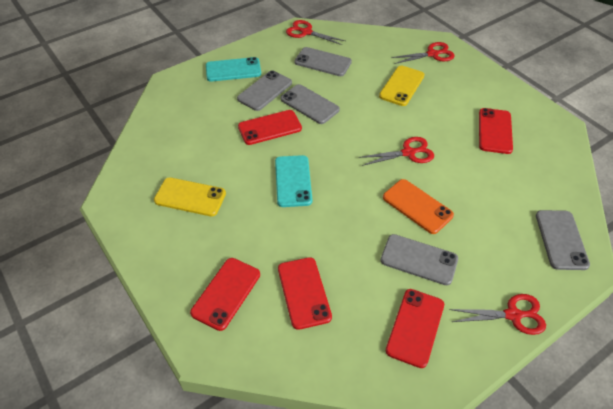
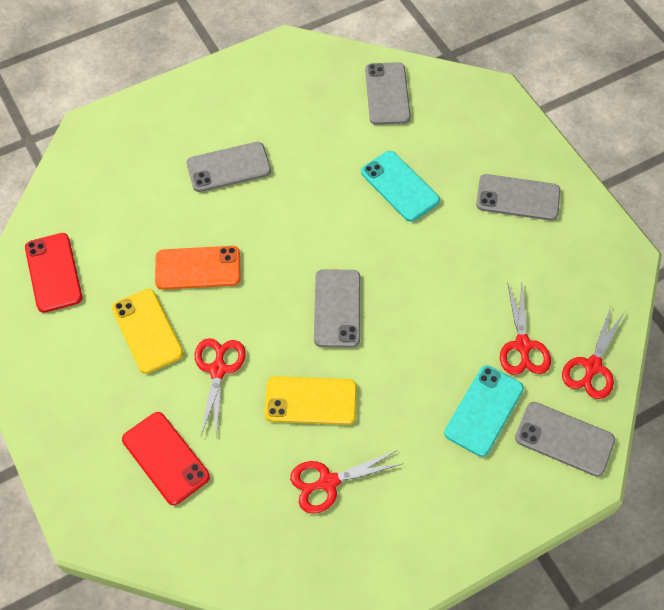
red phone: 5 -> 2

